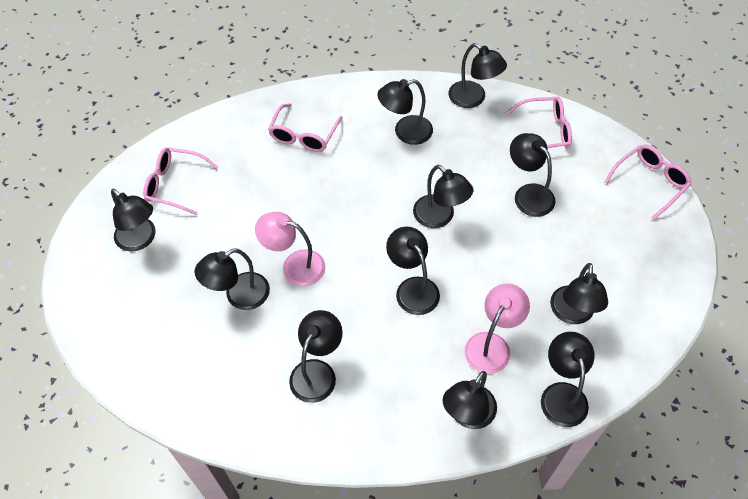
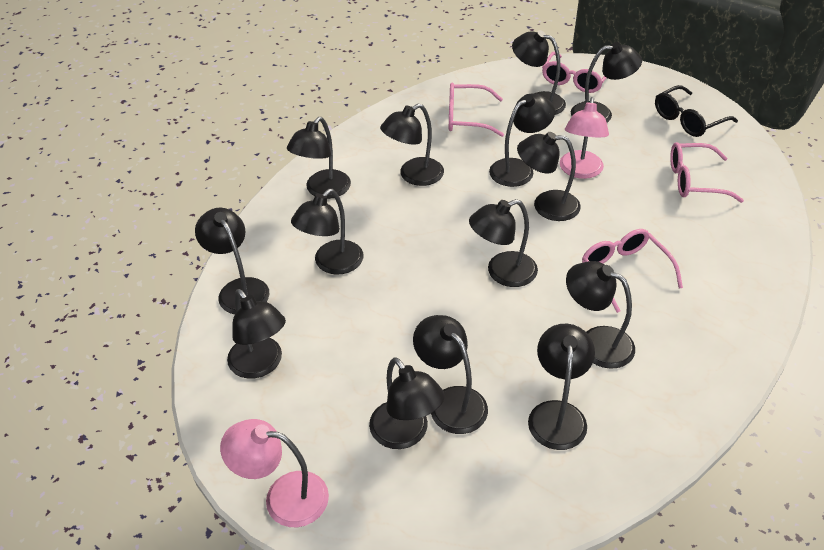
black glasses: 0 -> 1
black lamp: 11 -> 14

